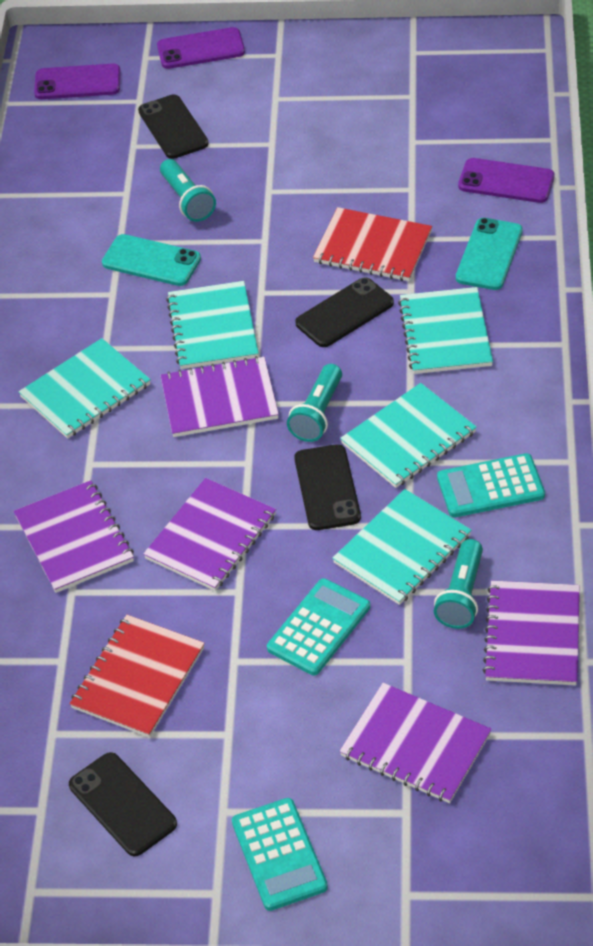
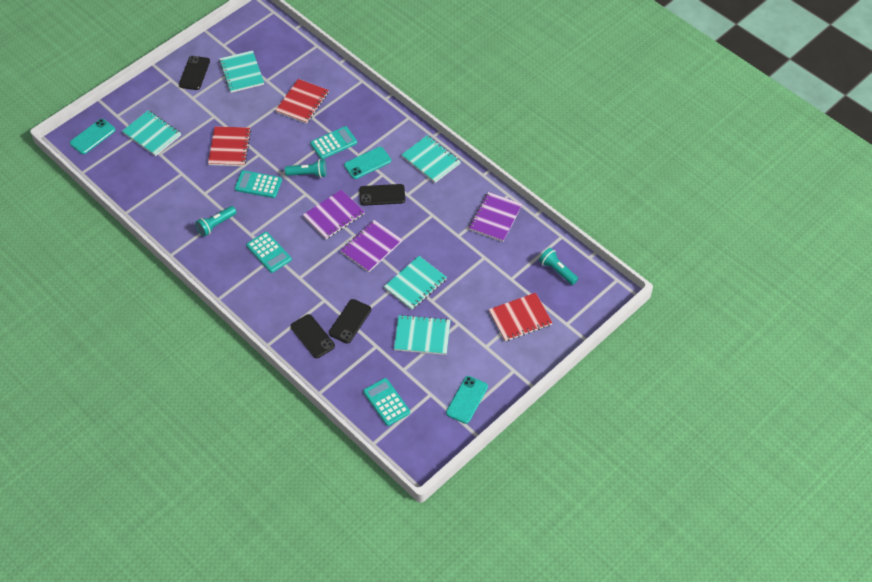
purple notebook: 5 -> 3
purple phone: 3 -> 0
red notebook: 2 -> 3
turquoise calculator: 3 -> 4
turquoise phone: 2 -> 3

